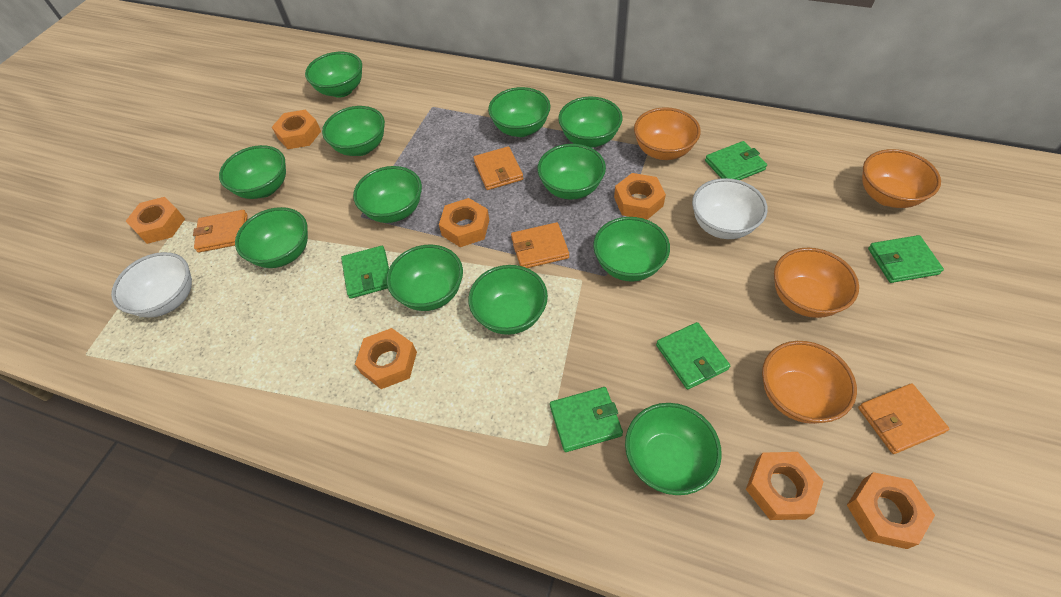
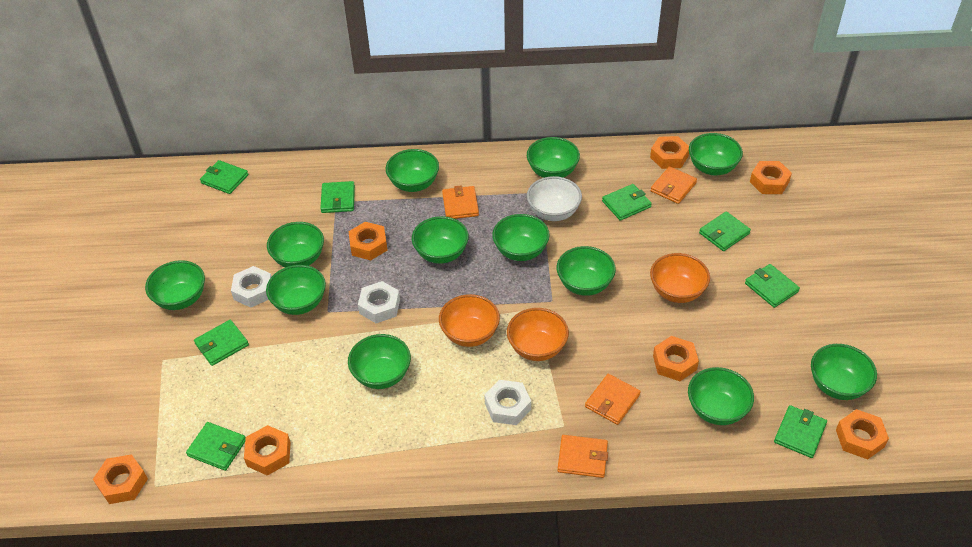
green wallet: 5 -> 8
orange bowl: 4 -> 3
white bowl: 2 -> 1
white nut: 0 -> 3

